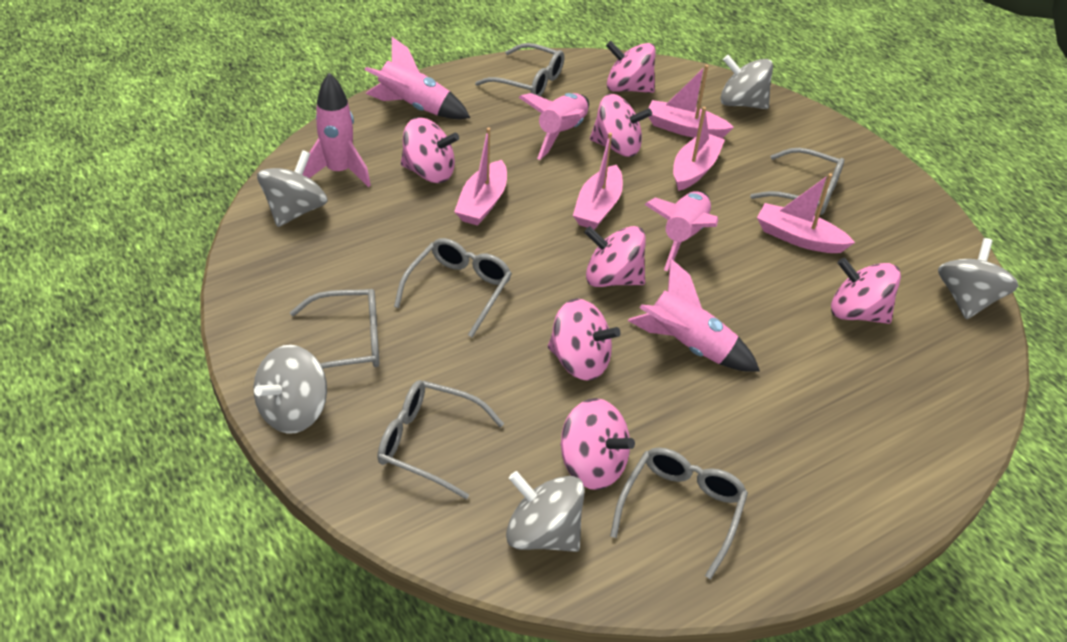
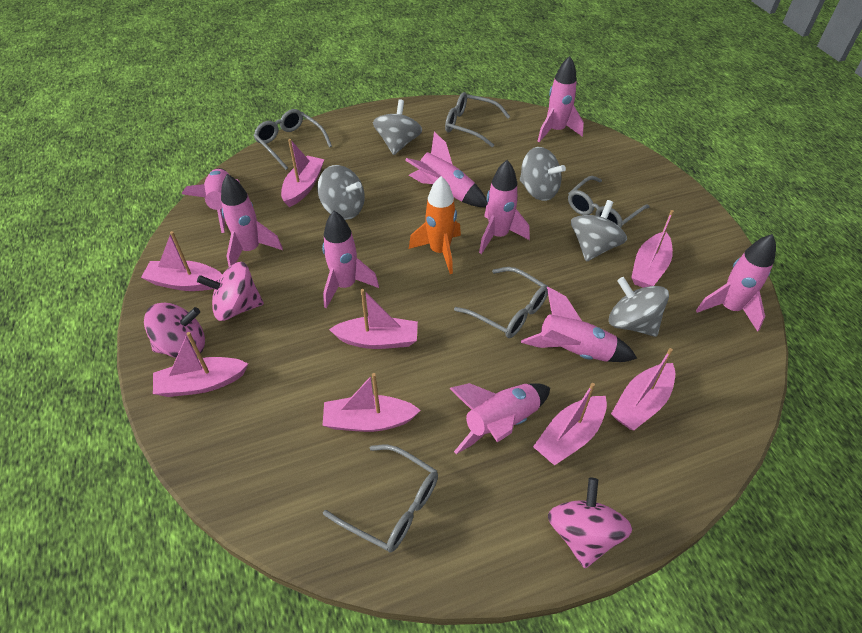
grey glasses: 6 -> 5
orange rocket: 0 -> 1
pink boat: 5 -> 8
pink rocket: 5 -> 9
pink spinning top: 7 -> 3

